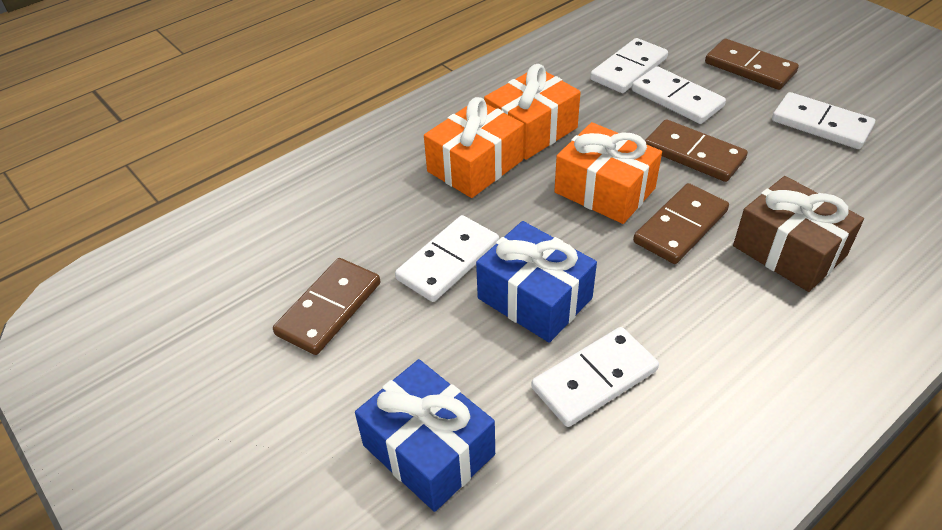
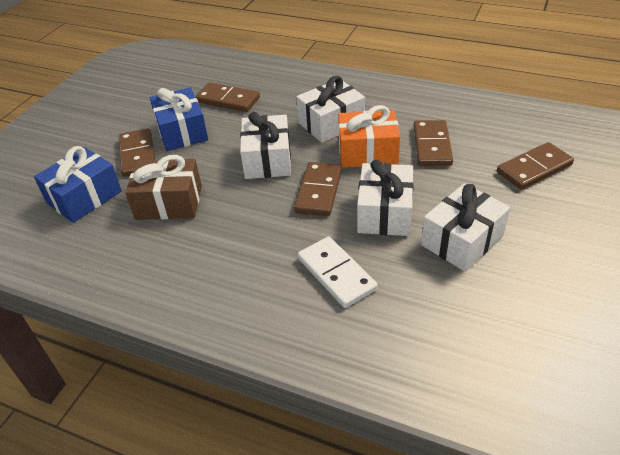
brown domino: 4 -> 5
orange gift: 3 -> 1
white domino: 5 -> 1
white gift: 0 -> 4

